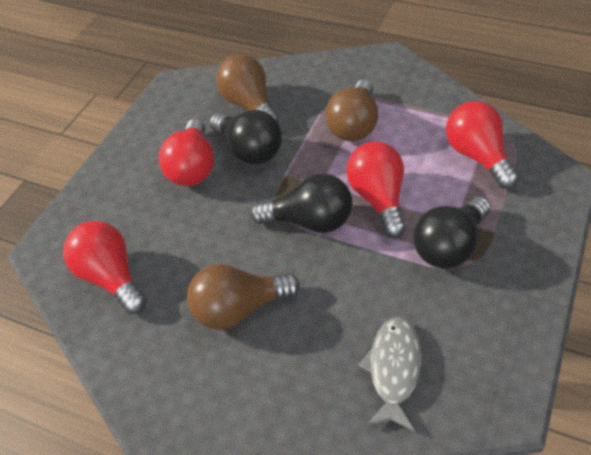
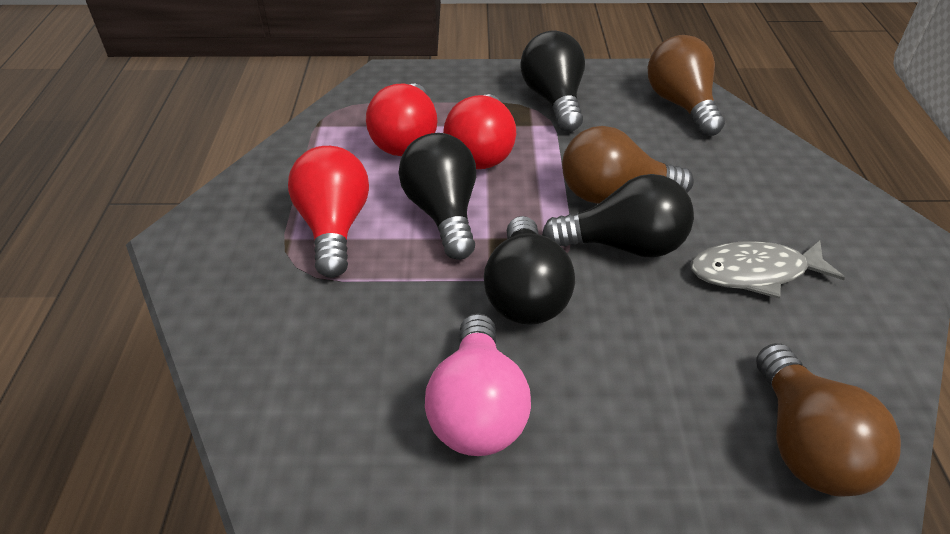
black light bulb: 3 -> 4
pink light bulb: 0 -> 1
red light bulb: 4 -> 3

